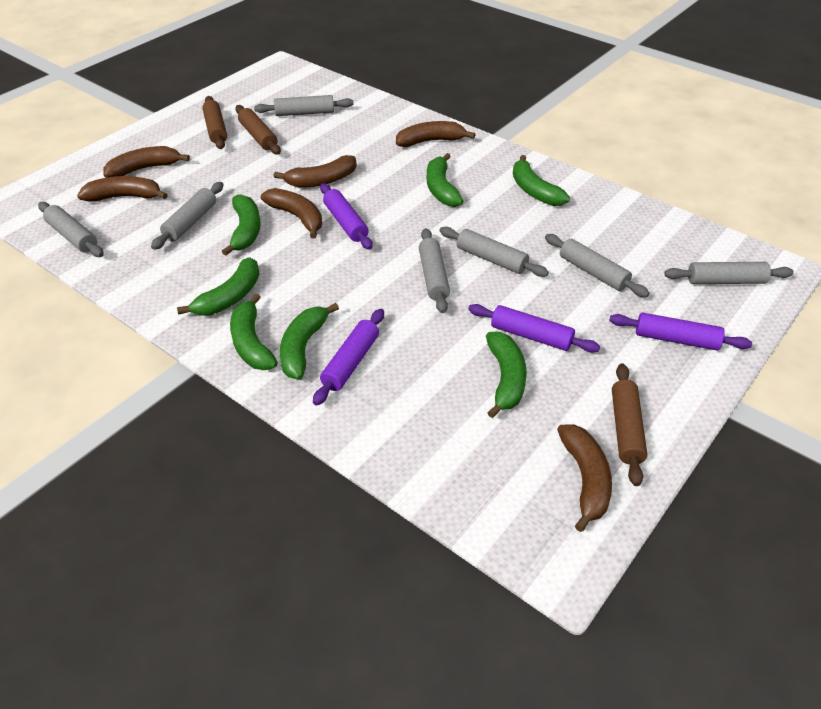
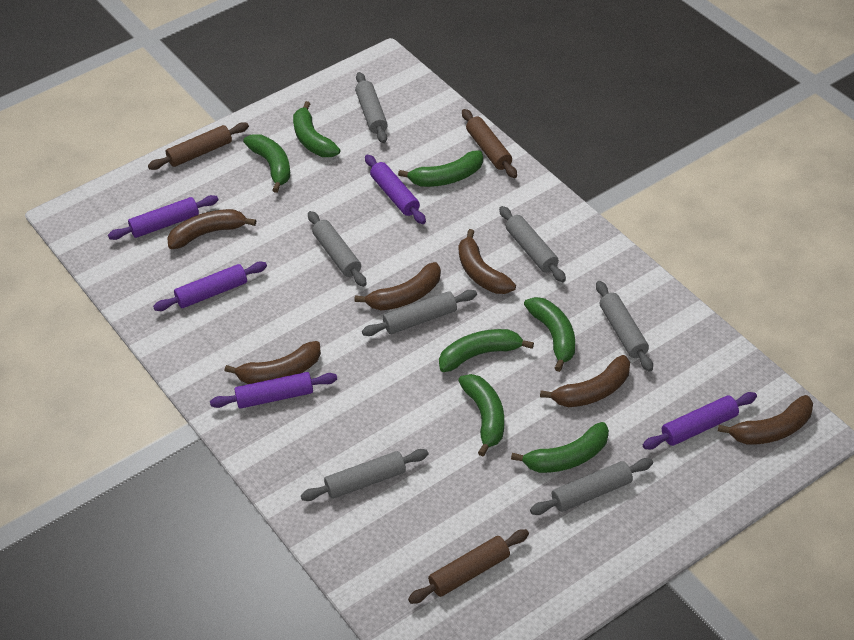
purple rolling pin: 4 -> 5

